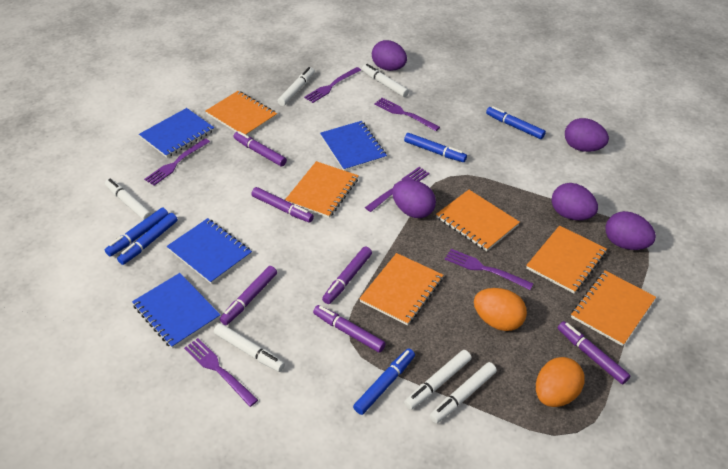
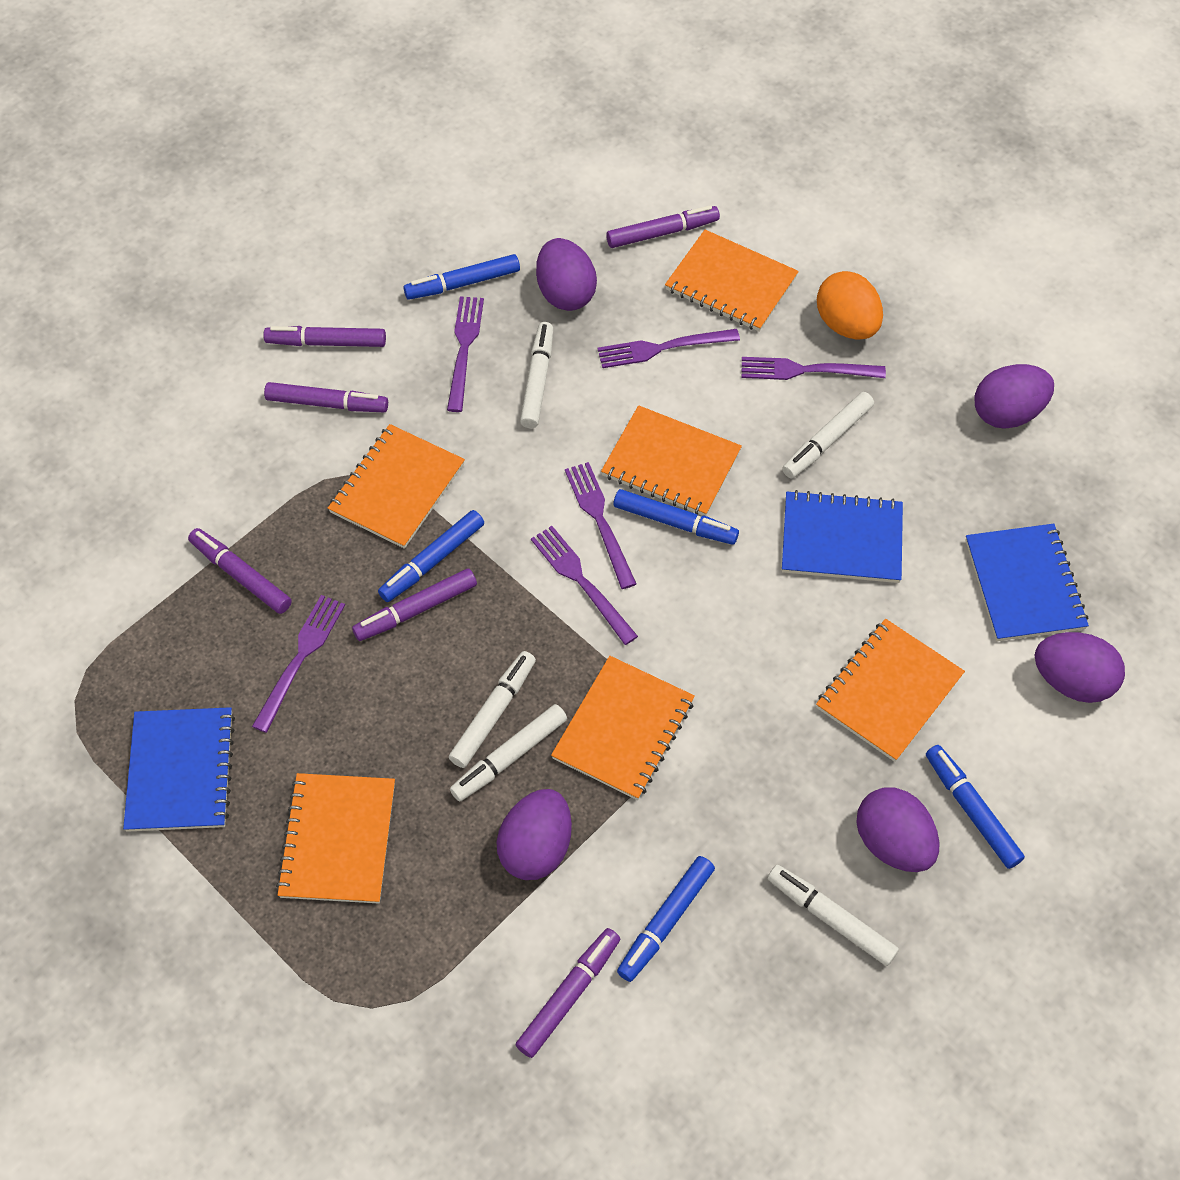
blue notebook: 4 -> 3
orange egg: 2 -> 1
white marker: 6 -> 5

